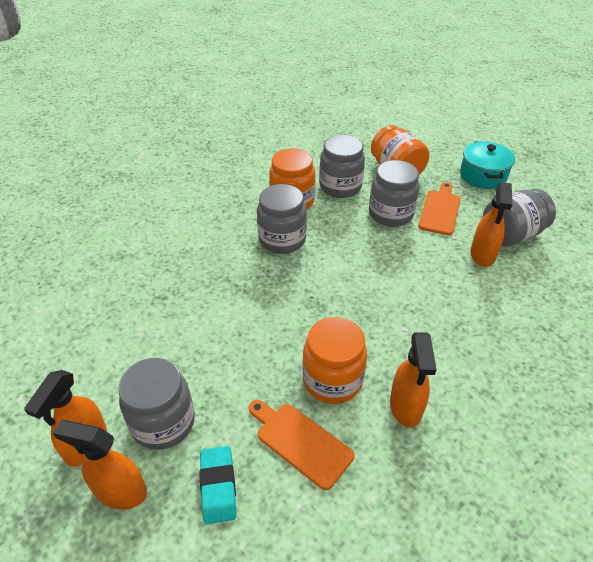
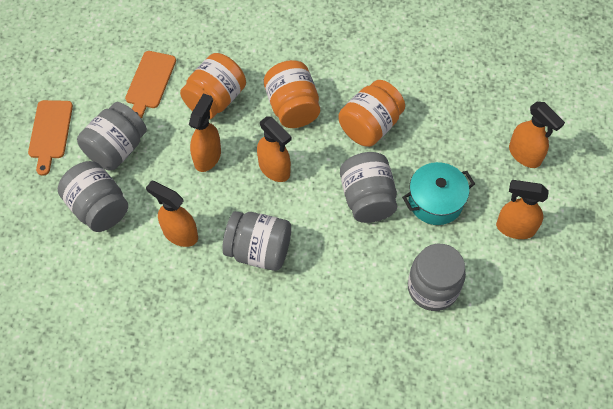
orange spray bottle: 4 -> 5
turquoise eraser: 1 -> 0

